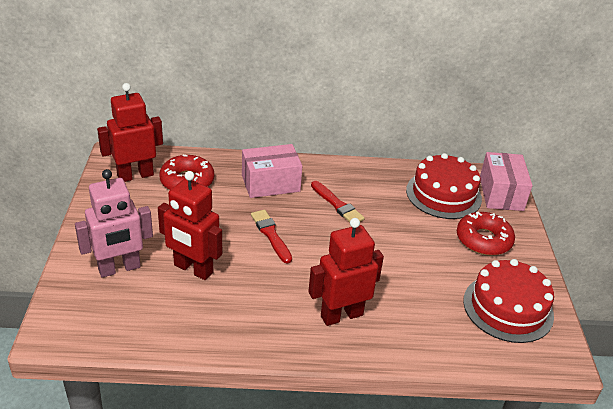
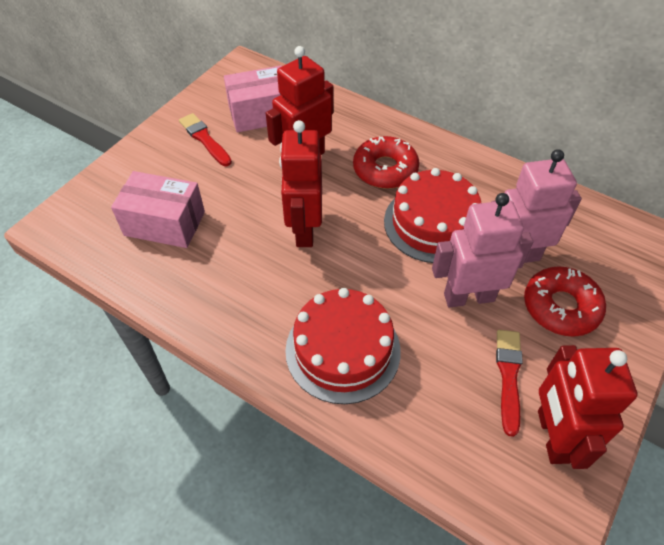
pink robot: 1 -> 2

